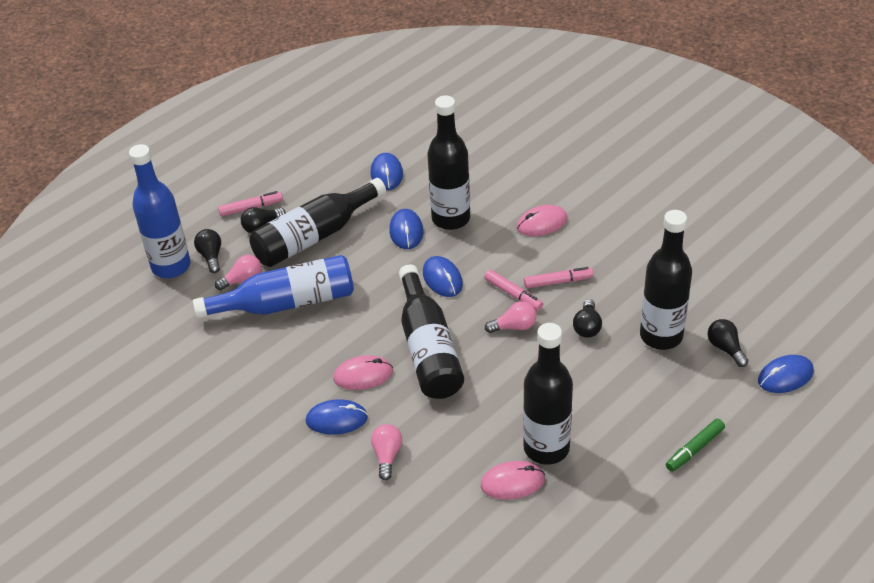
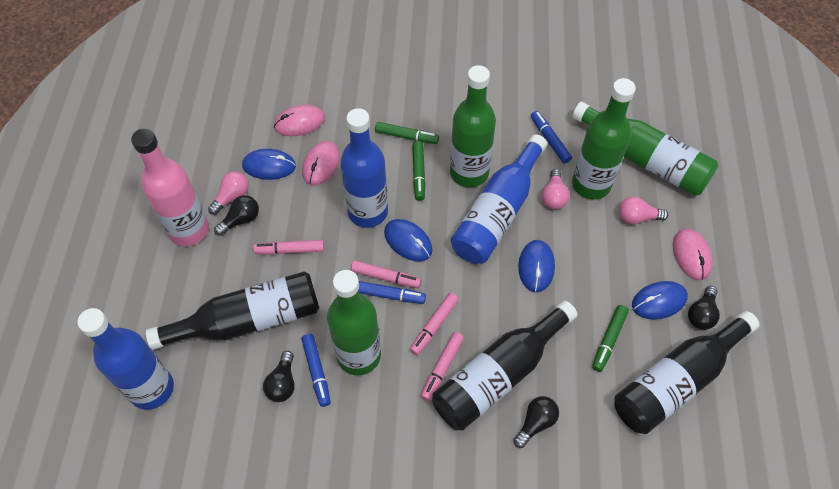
black bottle: 5 -> 3
blue bottle: 2 -> 3
blue marker: 0 -> 3
blue mouse: 5 -> 4
green bottle: 0 -> 4
green marker: 1 -> 3
pink bottle: 0 -> 1
pink marker: 3 -> 4

